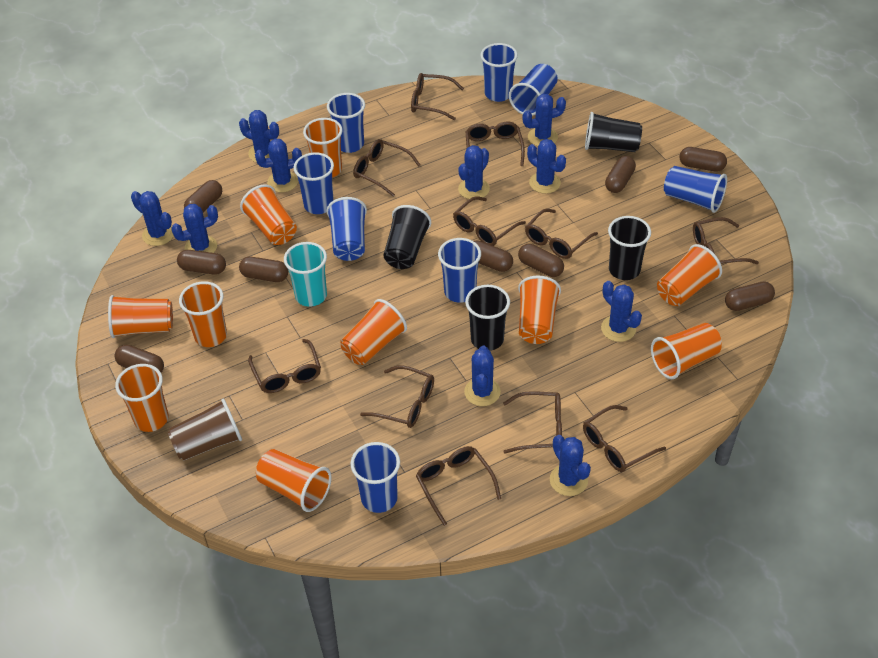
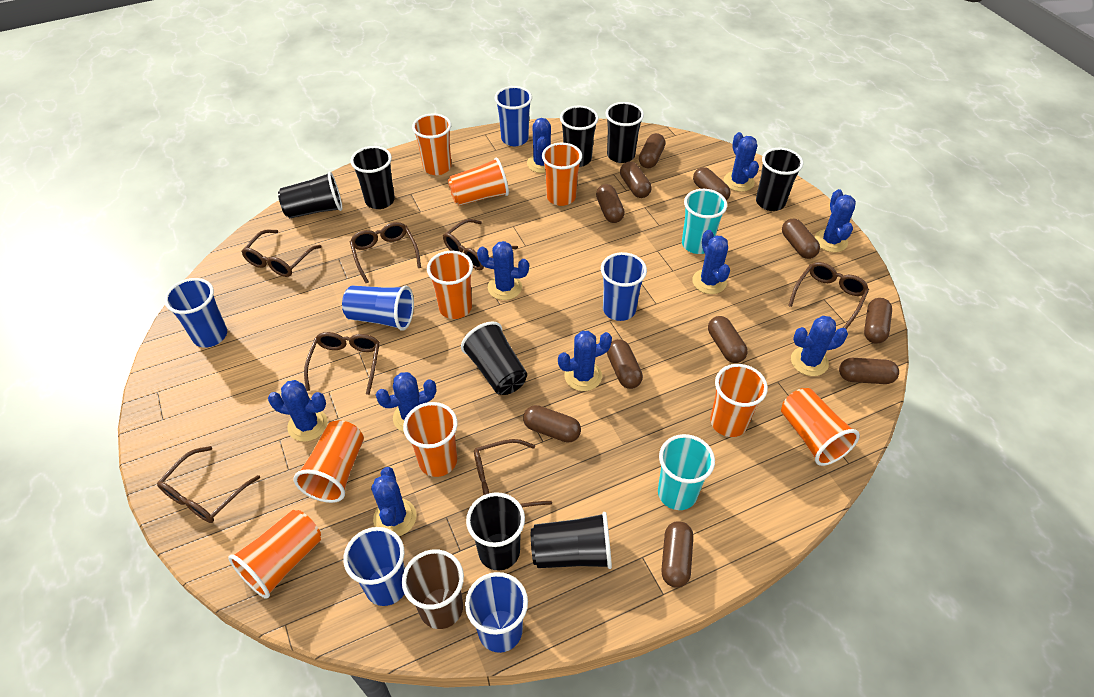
black cup: 4 -> 8
blue cup: 8 -> 6
brown capsule: 9 -> 11
brown glasses: 11 -> 7
orange cup: 10 -> 9
turquoise cup: 1 -> 2

